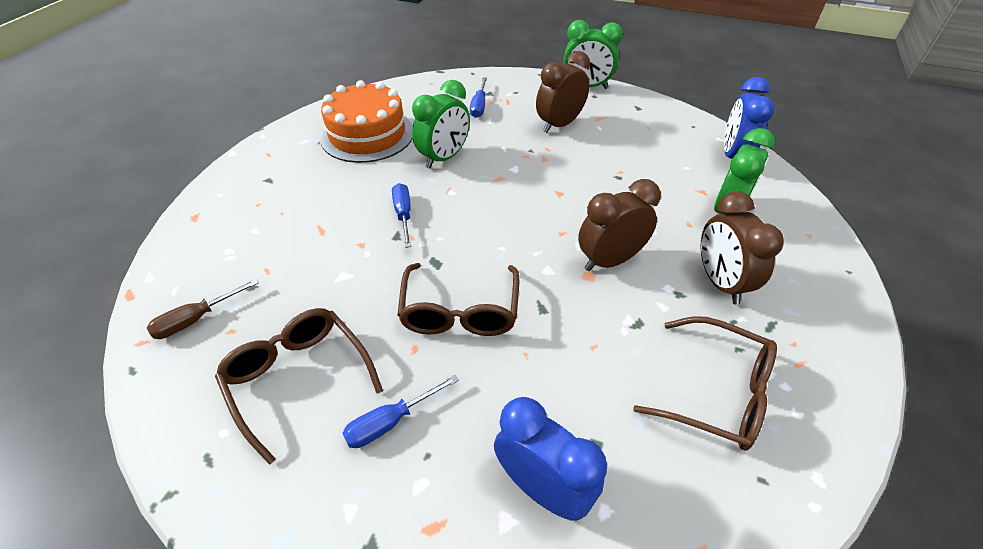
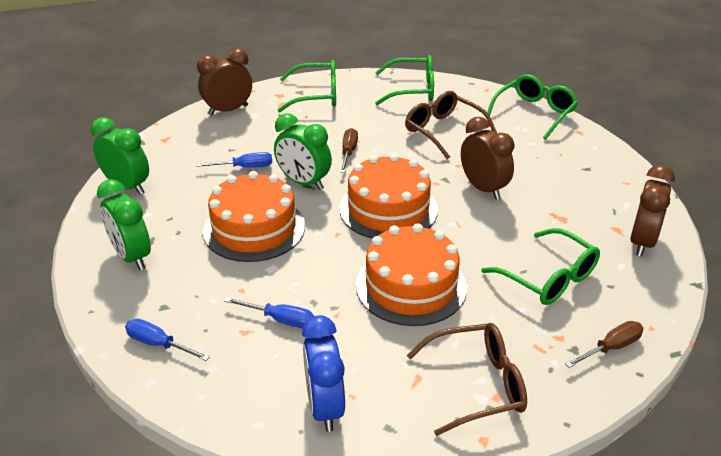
blue clock: 2 -> 1
brown glasses: 3 -> 2
brown screwdriver: 1 -> 2
green glasses: 0 -> 4
orange cake: 1 -> 3

